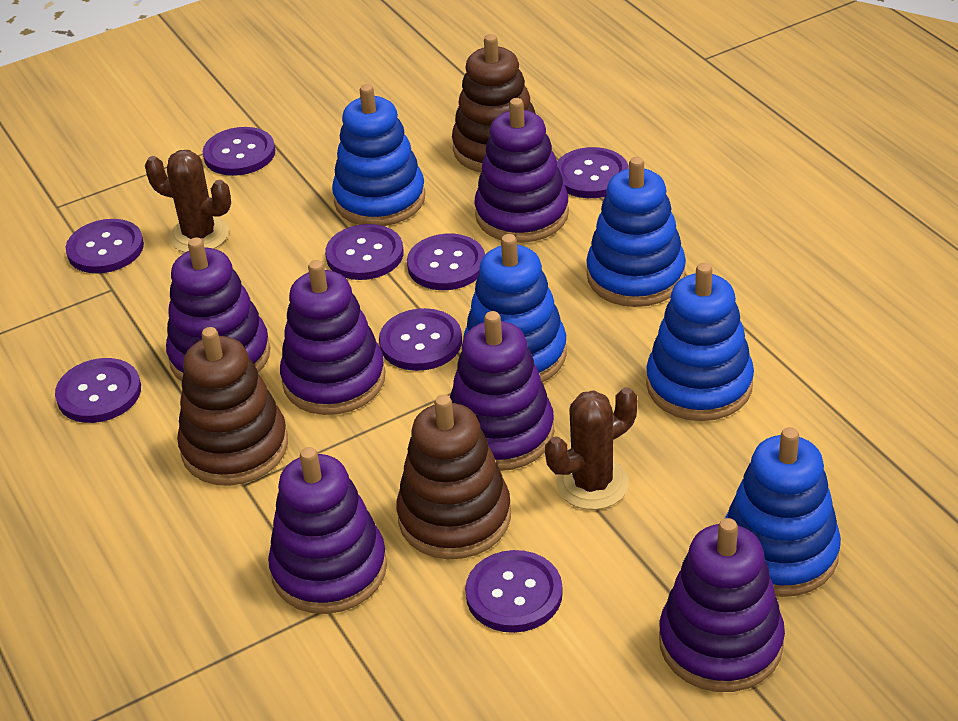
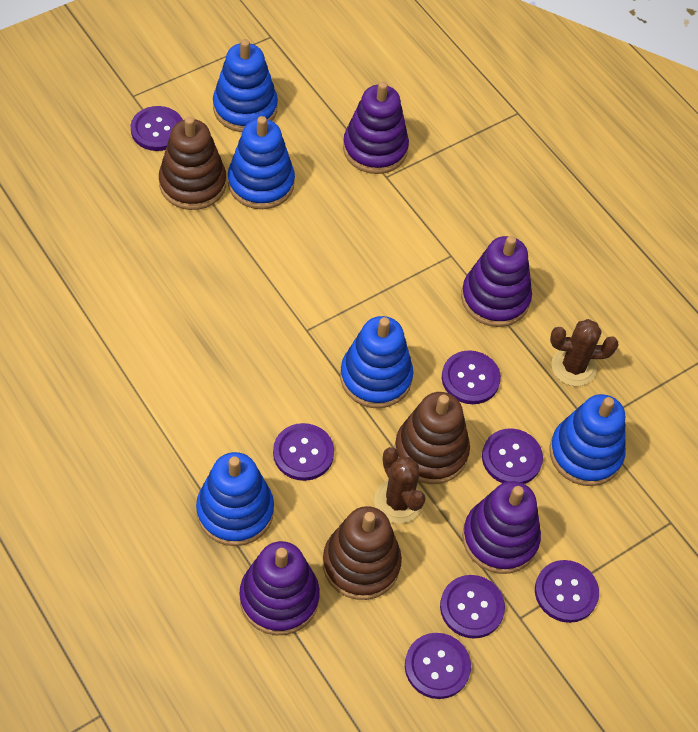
purple button: 8 -> 7
purple stacking toy: 6 -> 4

